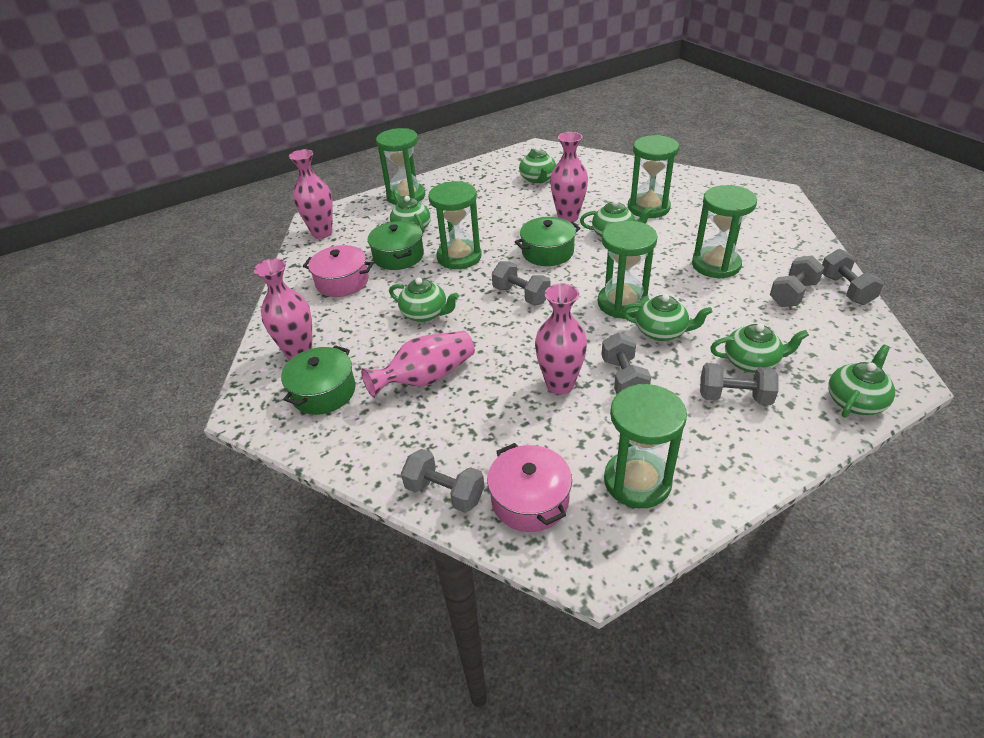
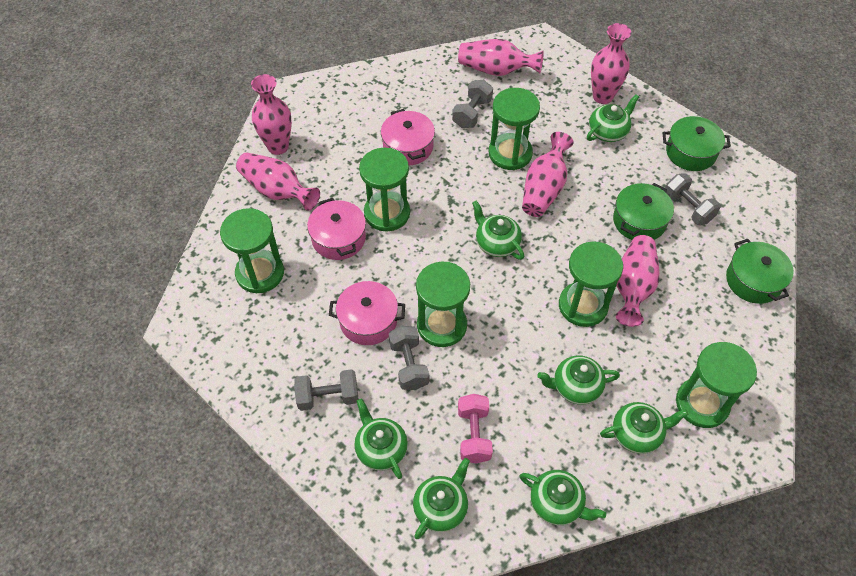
grey dumbbell: 6 -> 4
pink dumbbell: 0 -> 1
pink pot: 2 -> 3
pink vase: 5 -> 6

